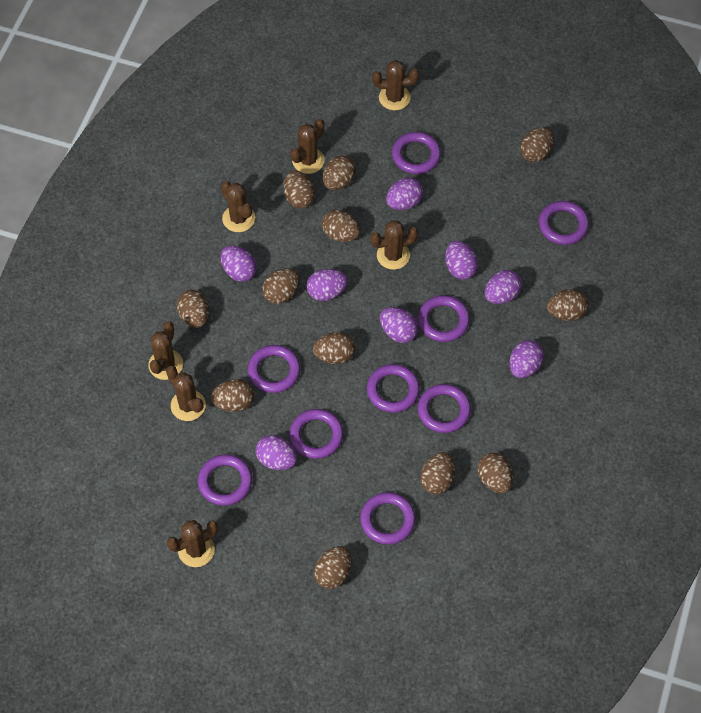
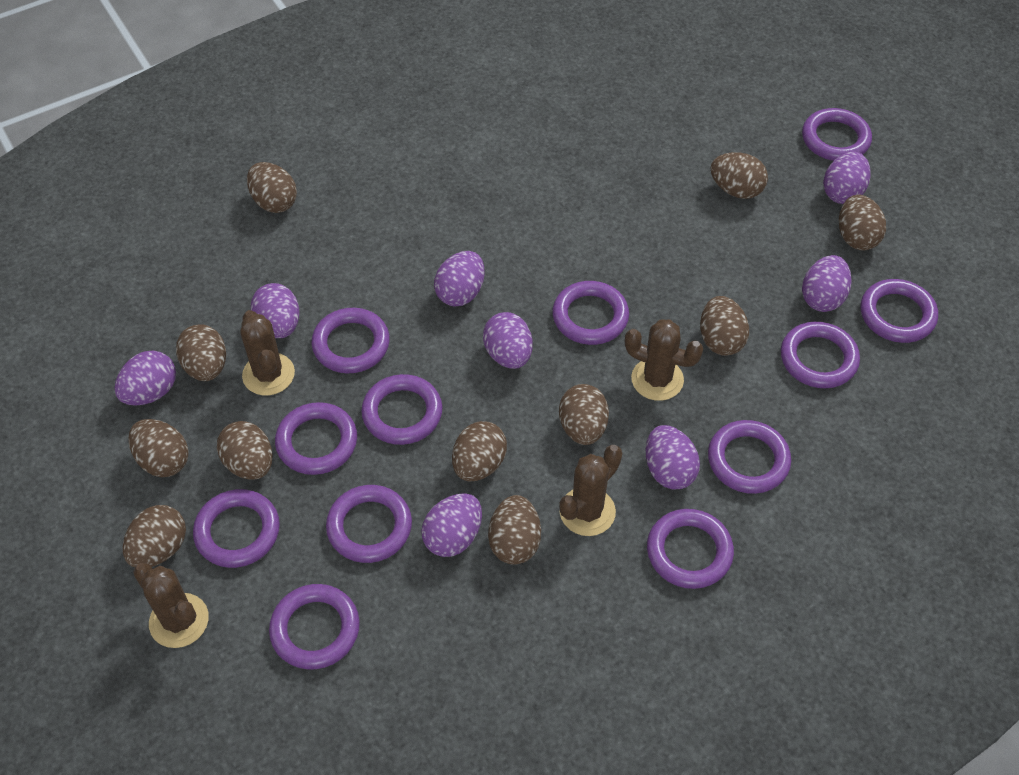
brown cactus: 7 -> 4
brown egg: 12 -> 11
purple ring: 9 -> 12

